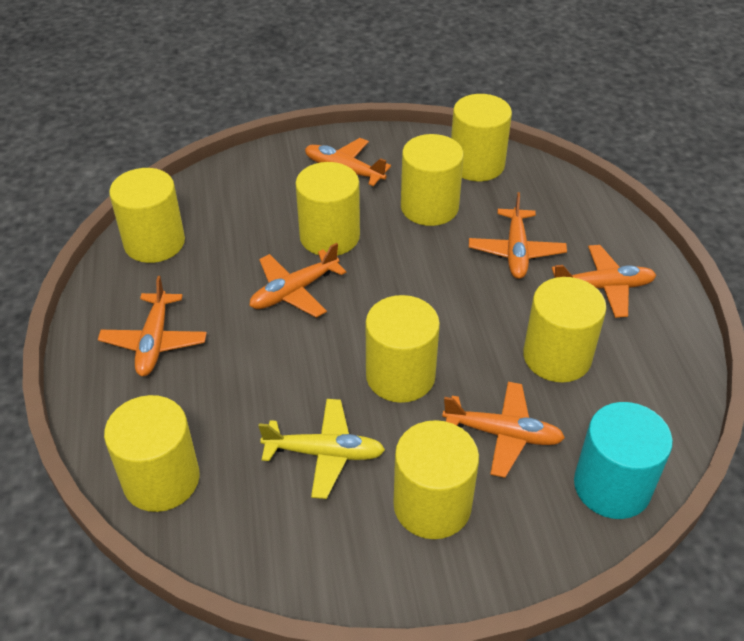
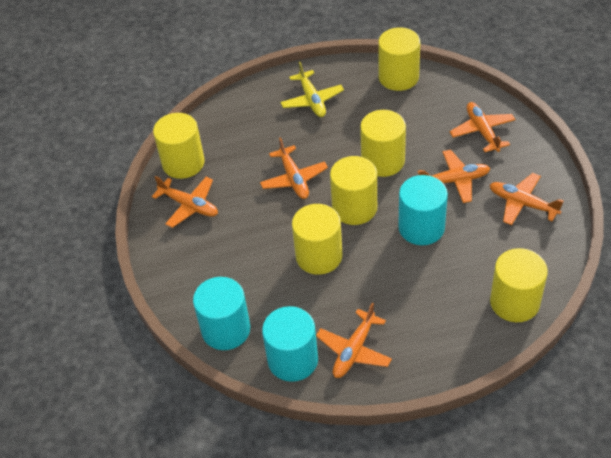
turquoise cylinder: 1 -> 3
yellow cylinder: 8 -> 6

